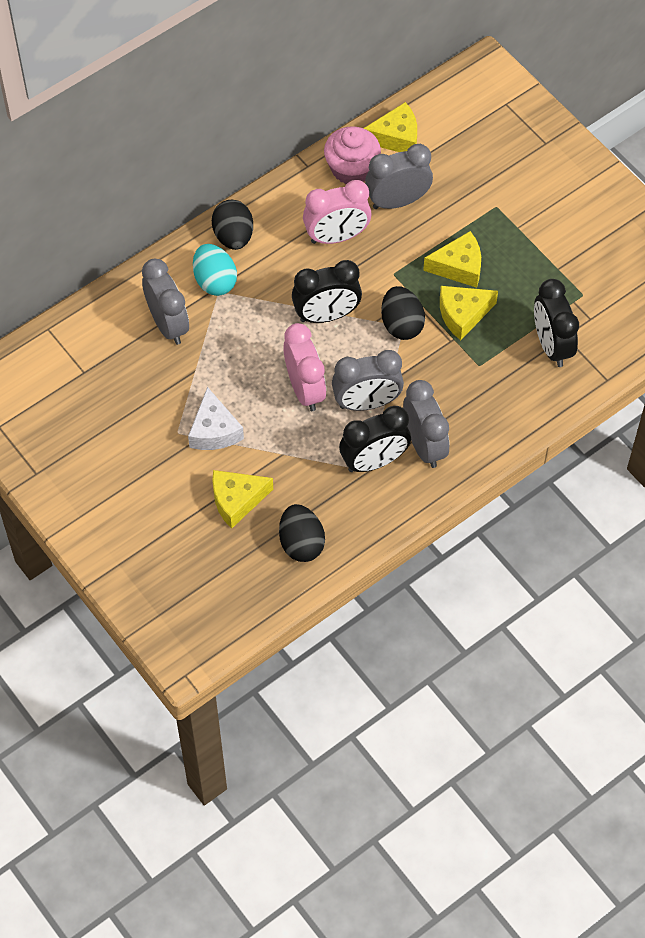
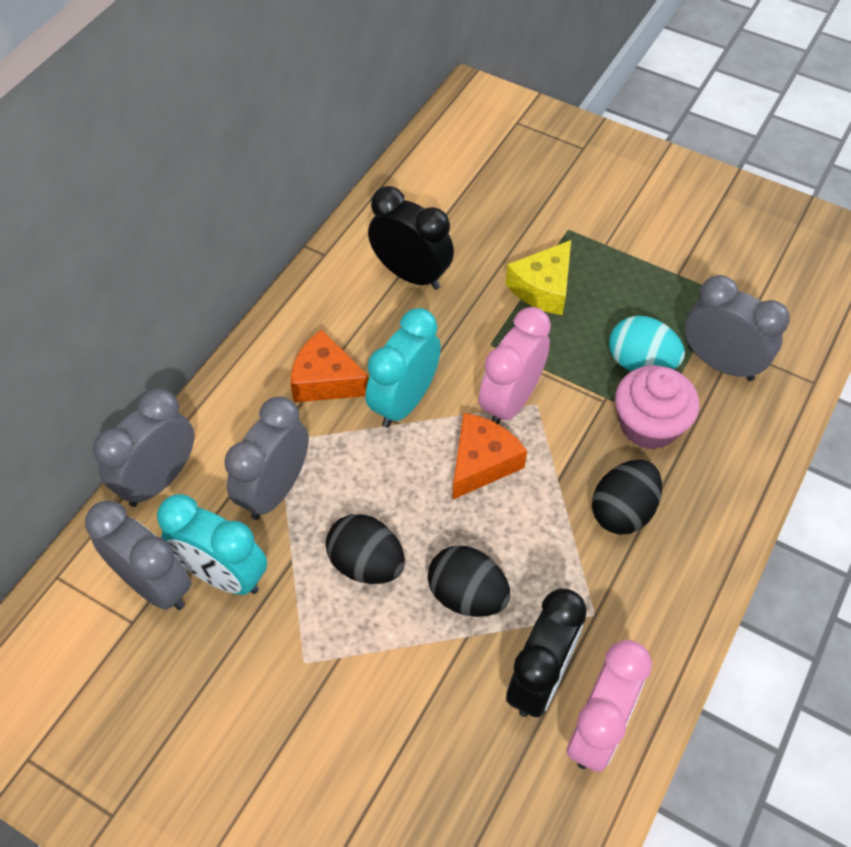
black clock: 3 -> 2
orange cheese: 0 -> 2
turquoise clock: 0 -> 2
white cheese: 1 -> 0
yellow cheese: 4 -> 1

